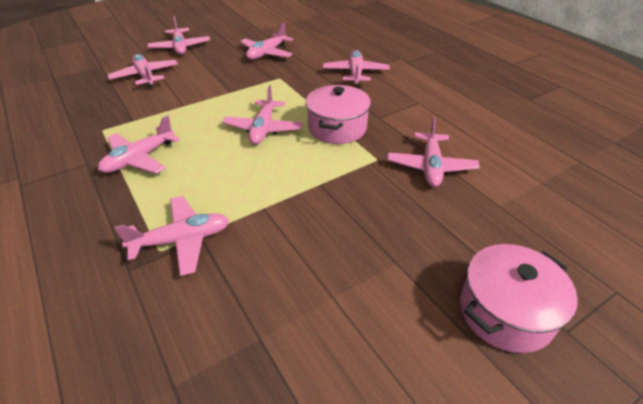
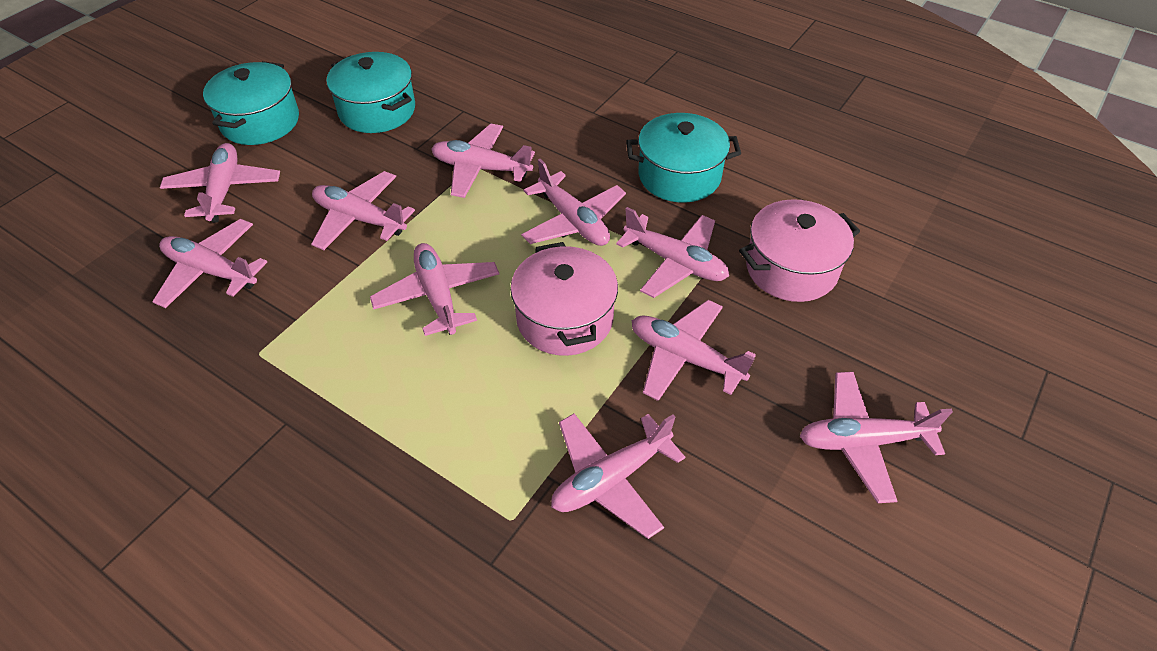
pink plane: 8 -> 10
turquoise pot: 0 -> 3

